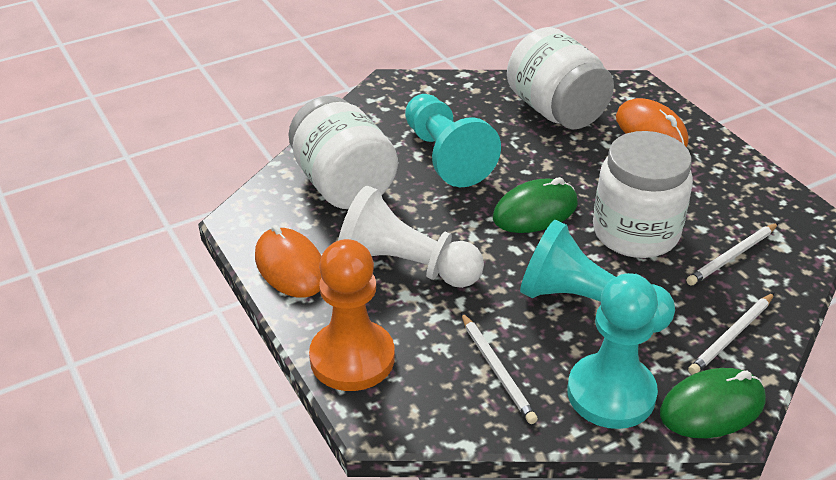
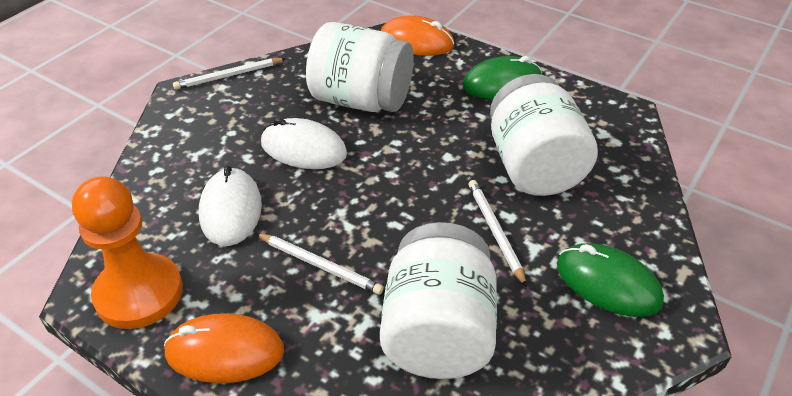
turquoise pawn: 3 -> 0
white mouse: 0 -> 2
white pawn: 1 -> 0

